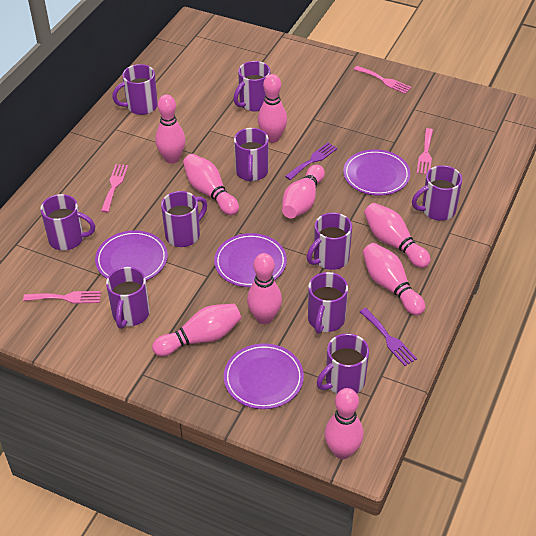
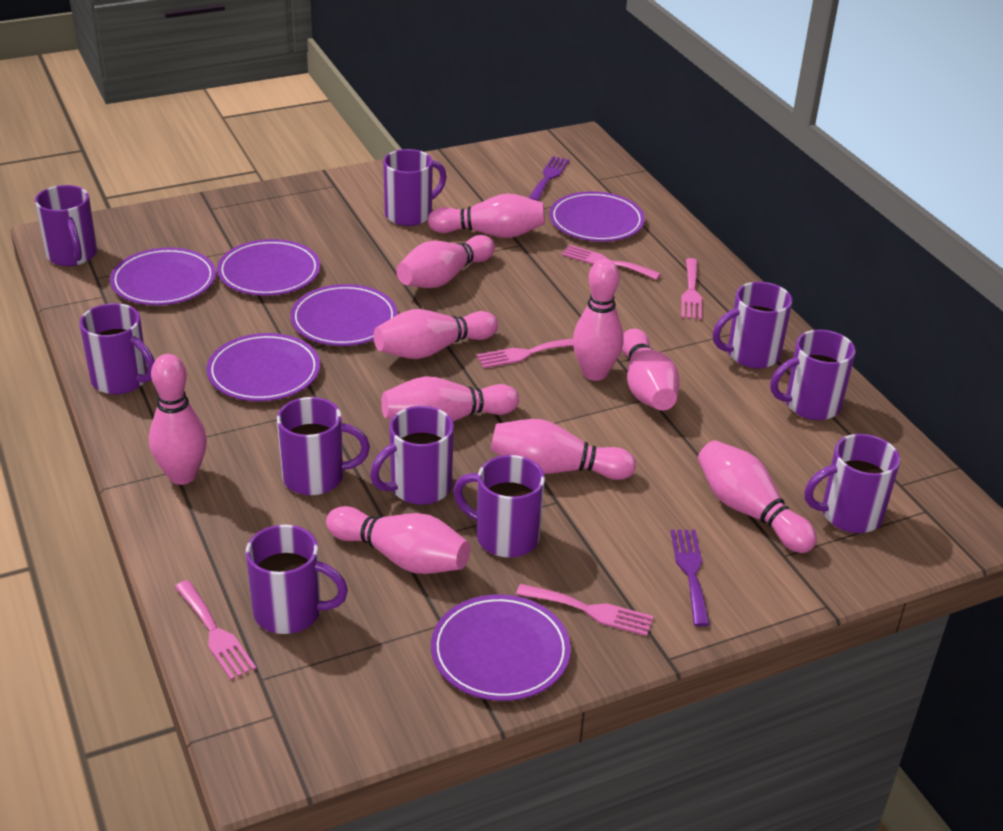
pink bowling pin: 9 -> 10
pink fork: 4 -> 5
purple plate: 4 -> 6

